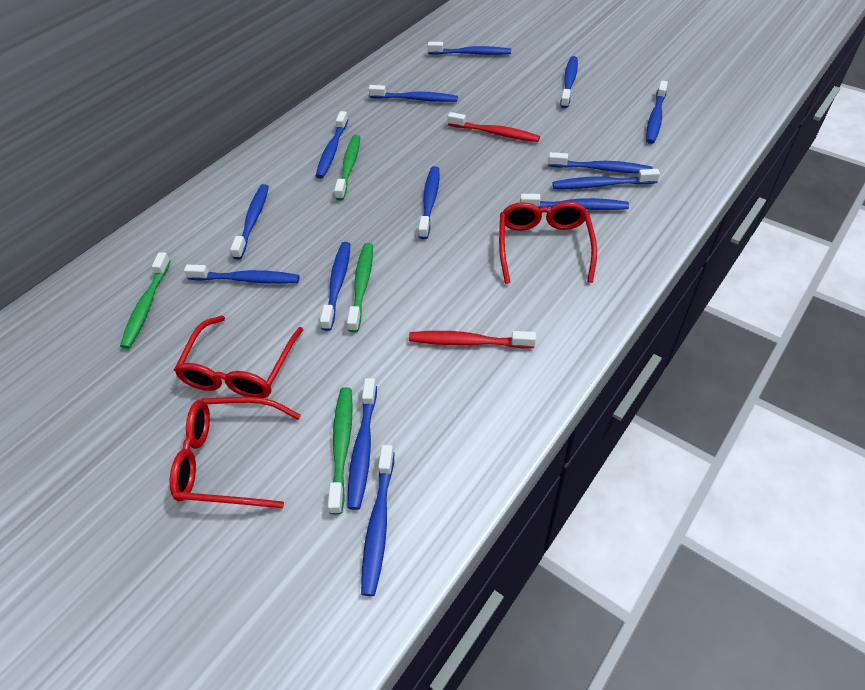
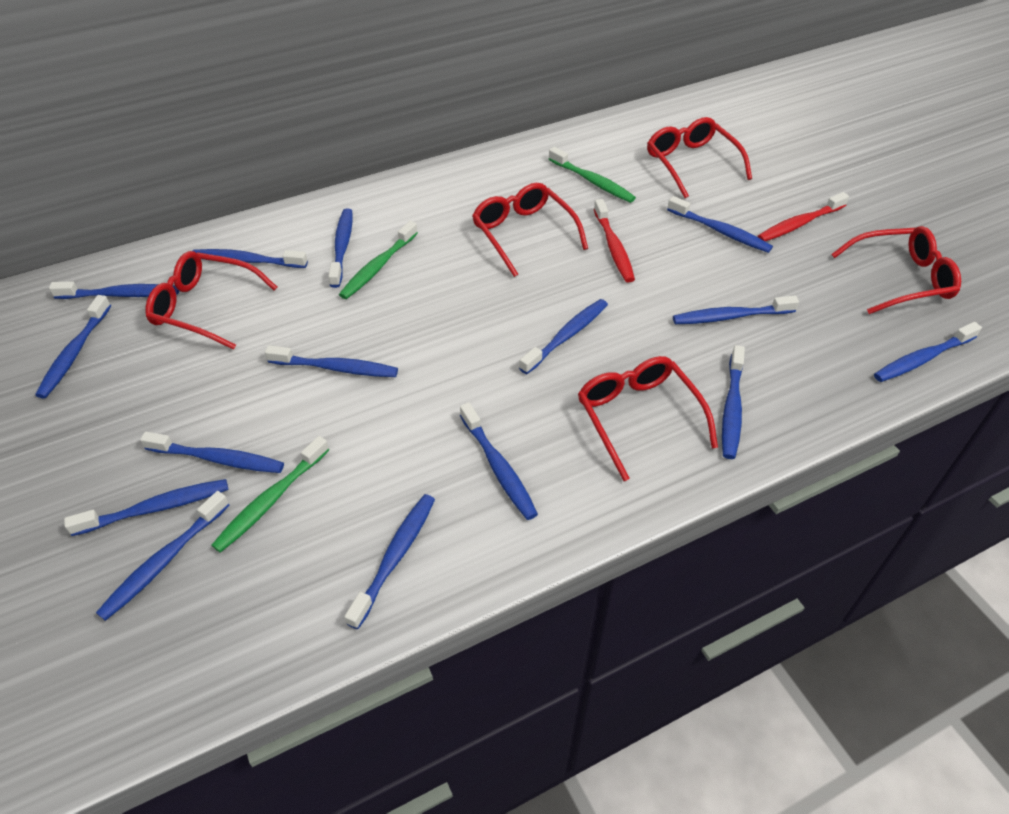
blue toothbrush: 14 -> 15
green toothbrush: 4 -> 3
red glasses: 3 -> 5

